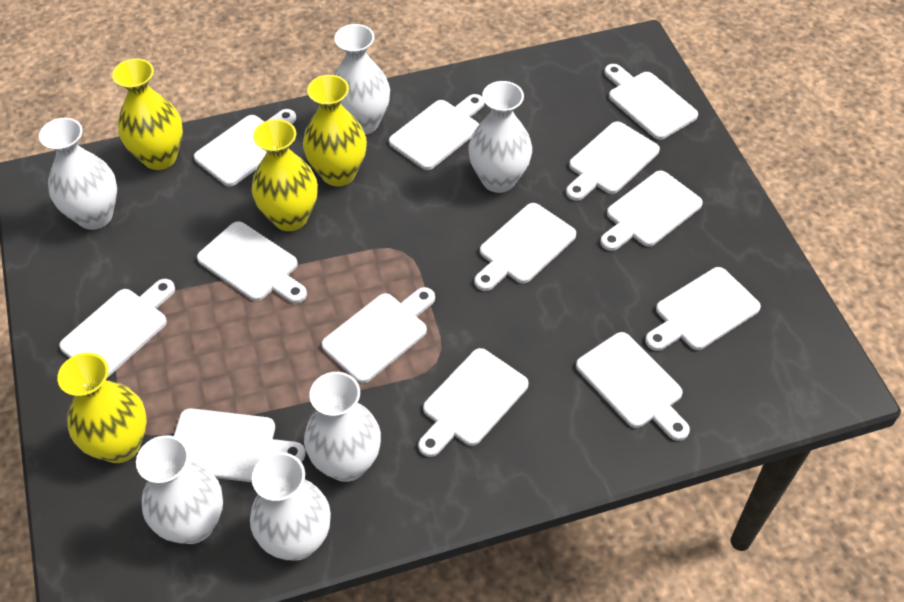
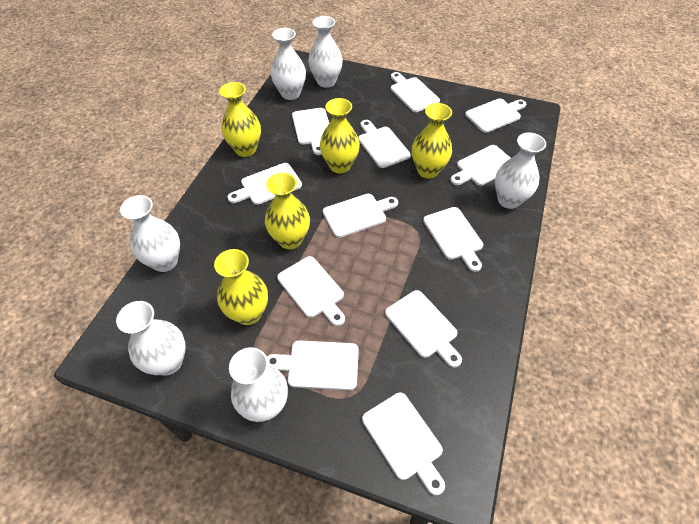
white cutting board: 13 -> 12
yellow vase: 4 -> 5

